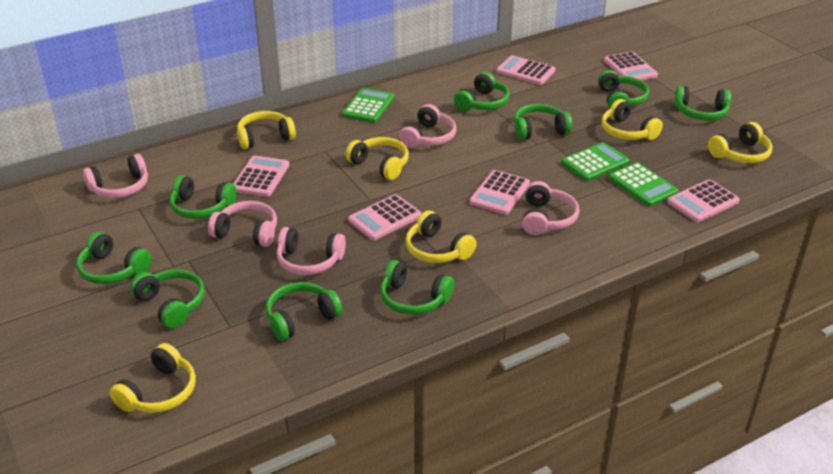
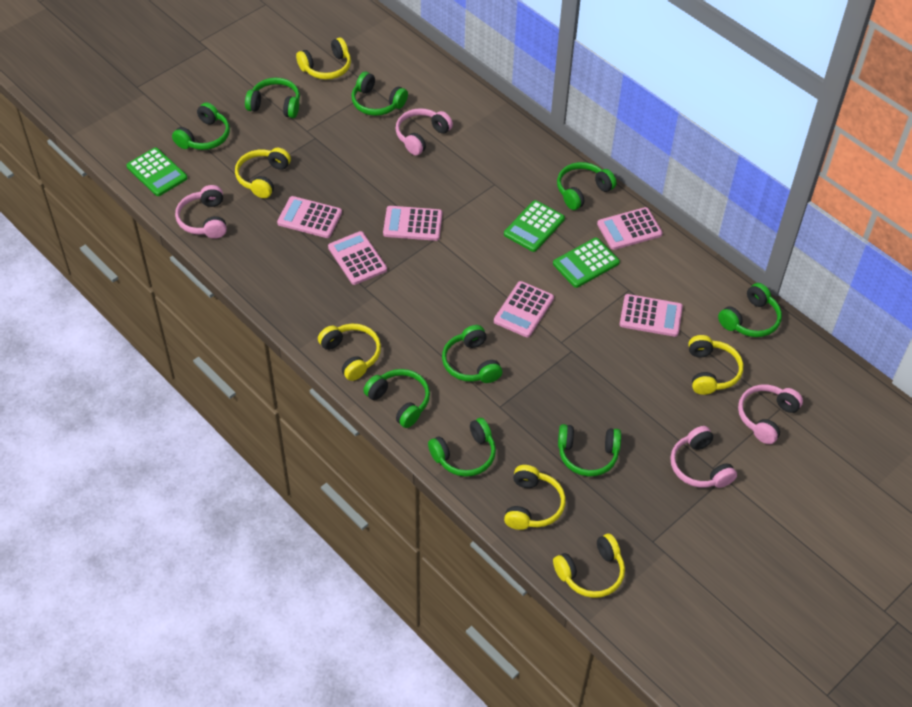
pink headphones: 5 -> 4

